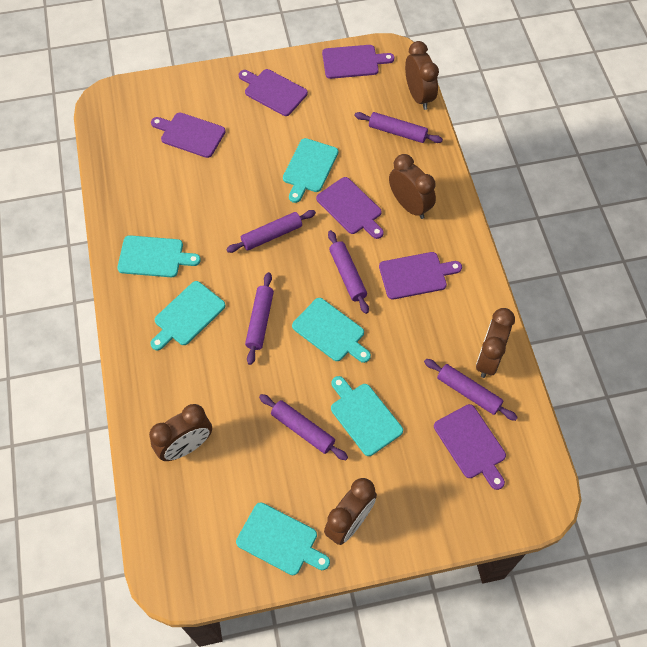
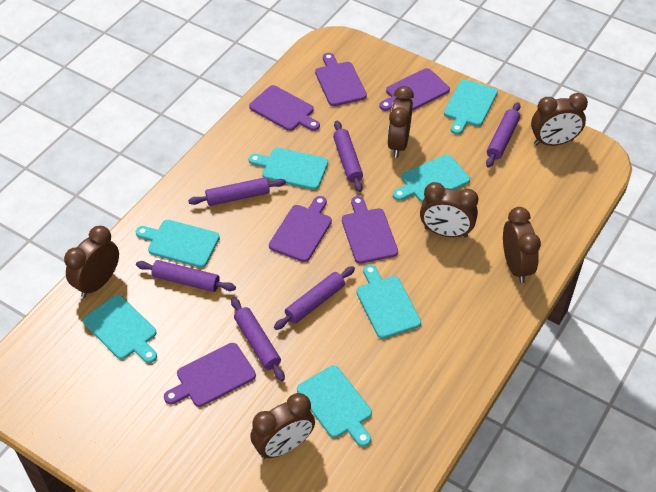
brown clock: 5 -> 6
turquoise cutting board: 6 -> 7

